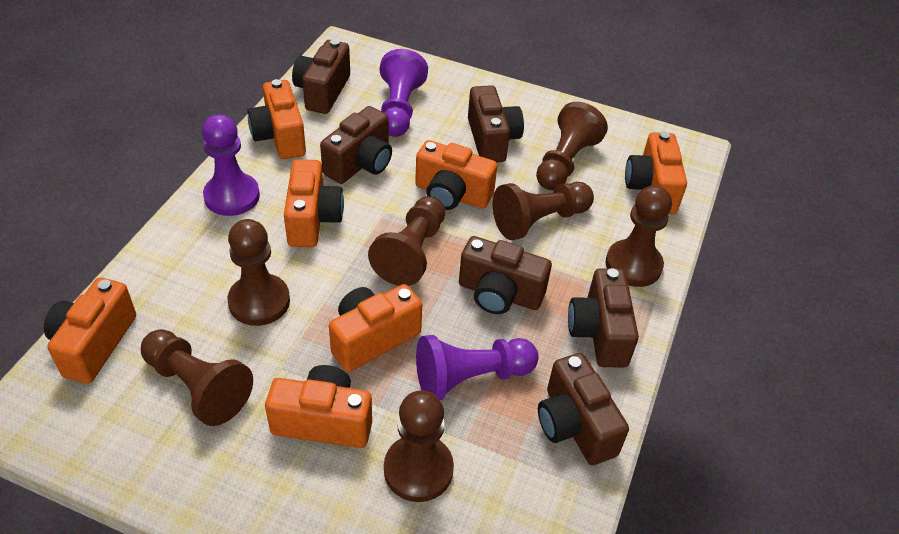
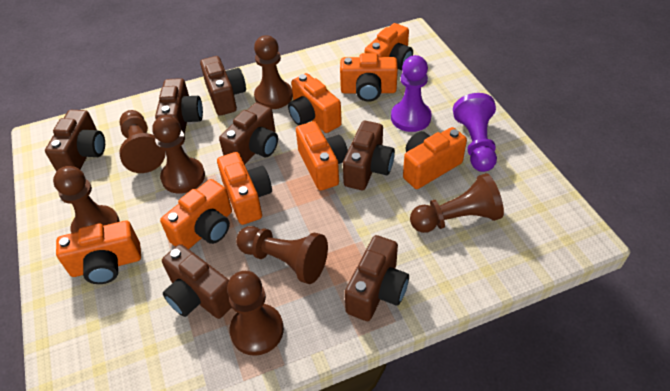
brown camera: 6 -> 7
orange camera: 7 -> 8
purple pawn: 3 -> 2

